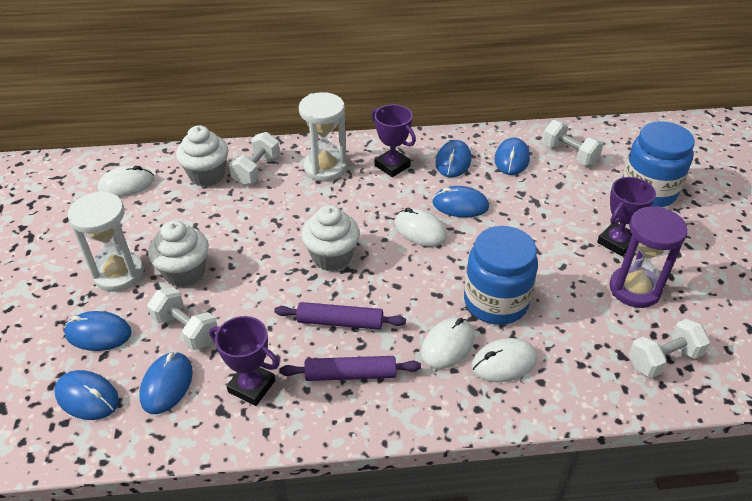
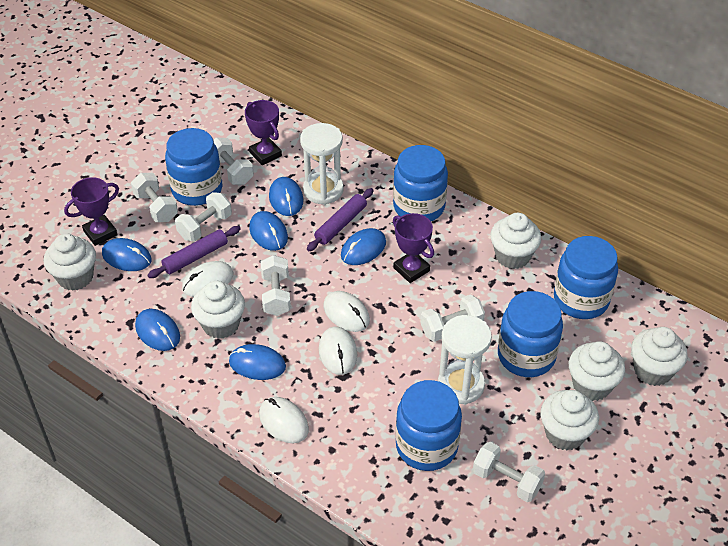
blue jar: 2 -> 5
purple hourglass: 1 -> 0
white cupcake: 3 -> 6
white dumbbell: 4 -> 6

